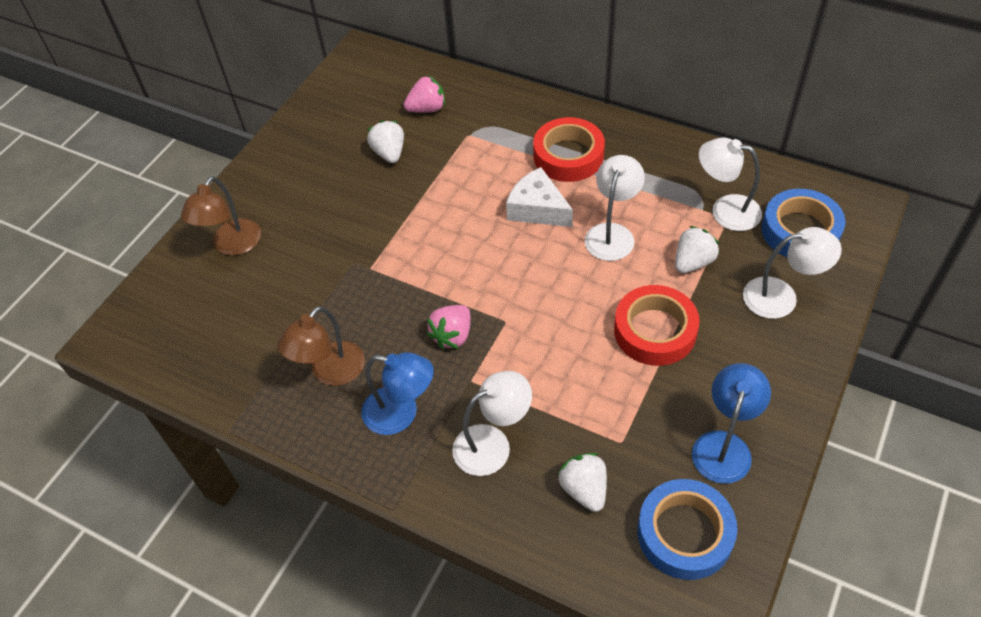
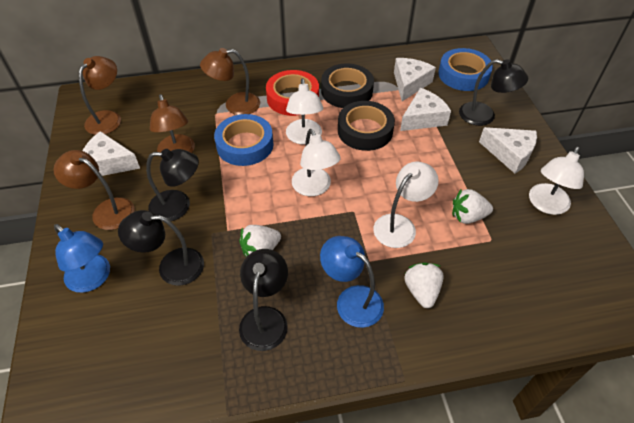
black lamp: 0 -> 4
black tape: 0 -> 2
brown lamp: 2 -> 4
pink strawberry: 2 -> 0
red tape: 2 -> 1
white cheese: 1 -> 4

